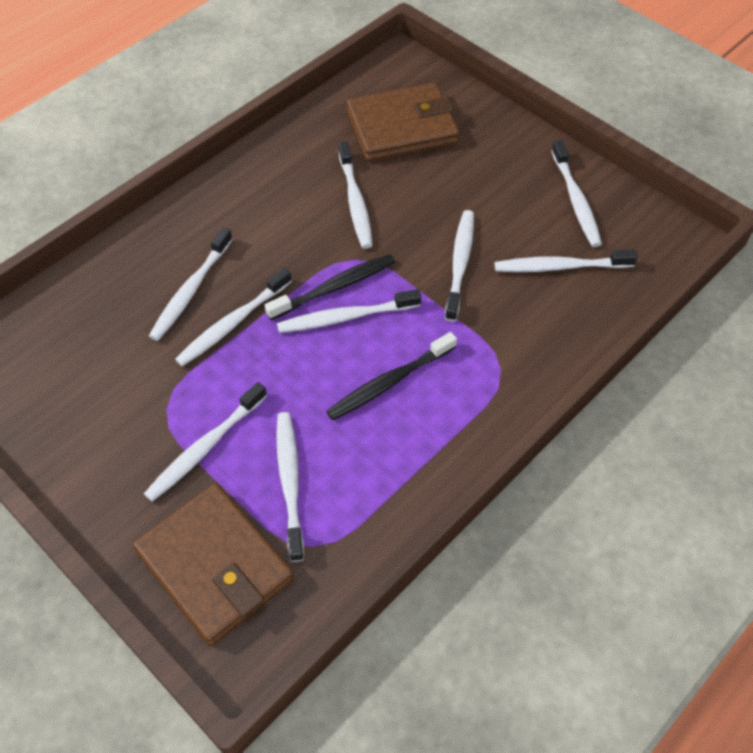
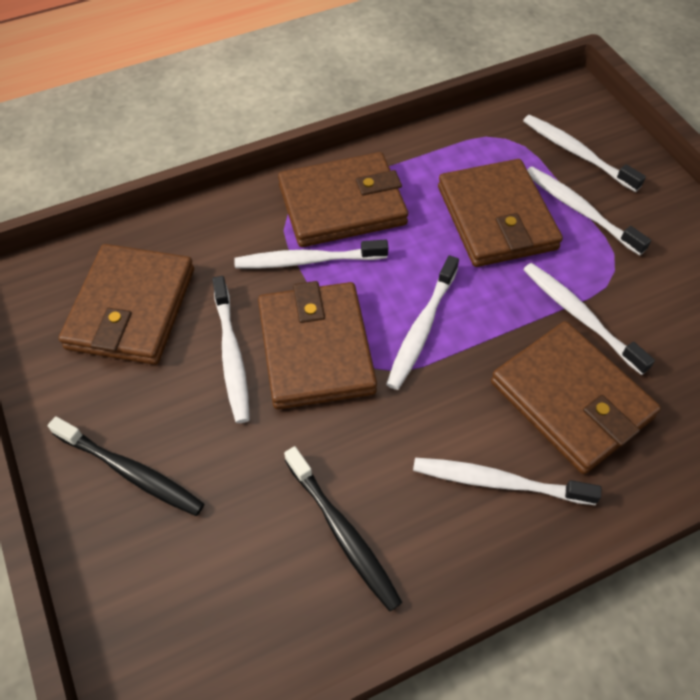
brown wallet: 2 -> 5
white toothbrush: 9 -> 7

